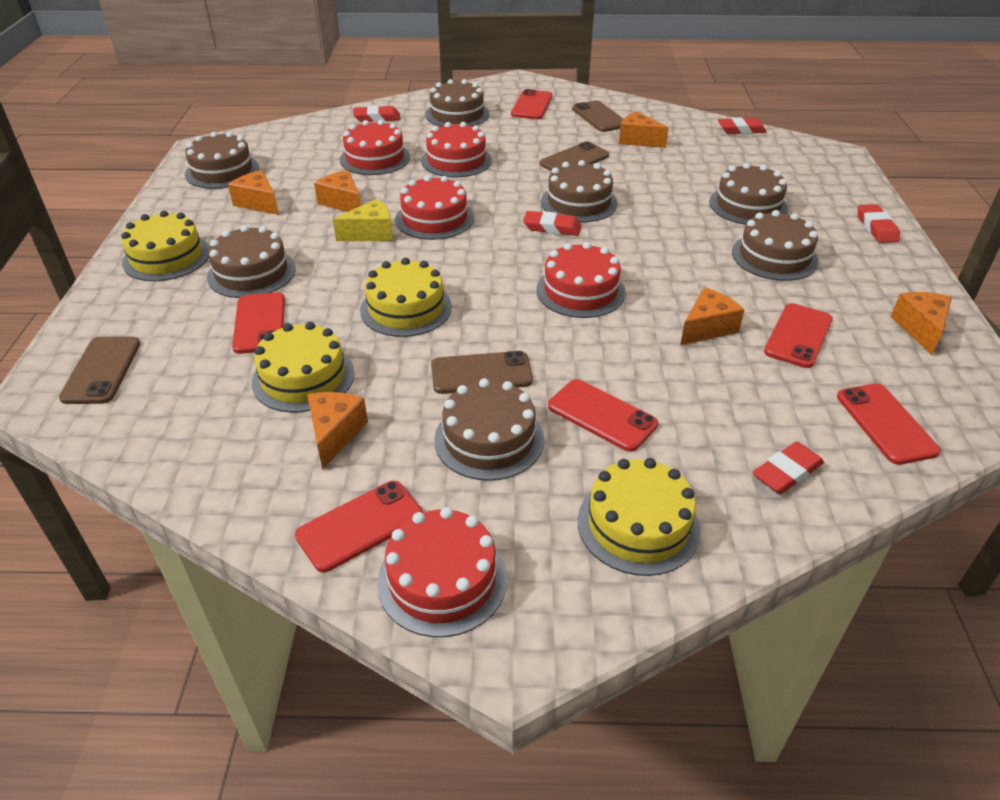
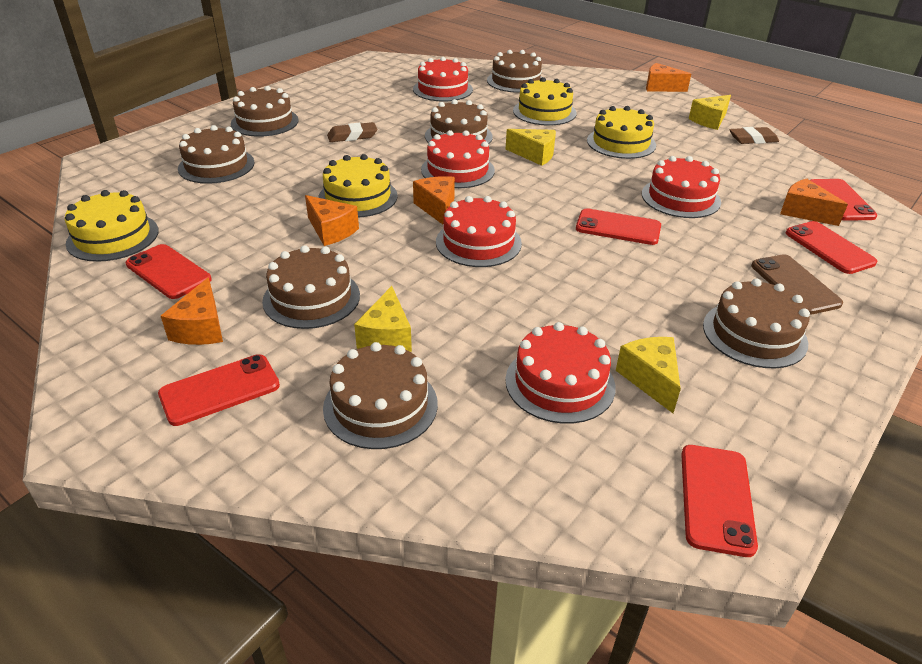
brown eraser: 0 -> 2
brown phone: 4 -> 1
orange cheese: 6 -> 5
red eraser: 5 -> 0
yellow cheese: 1 -> 4

